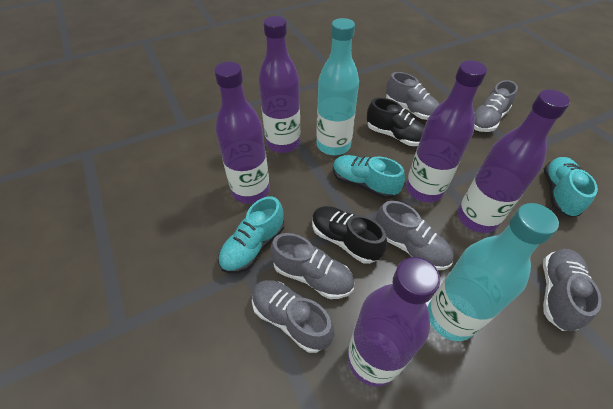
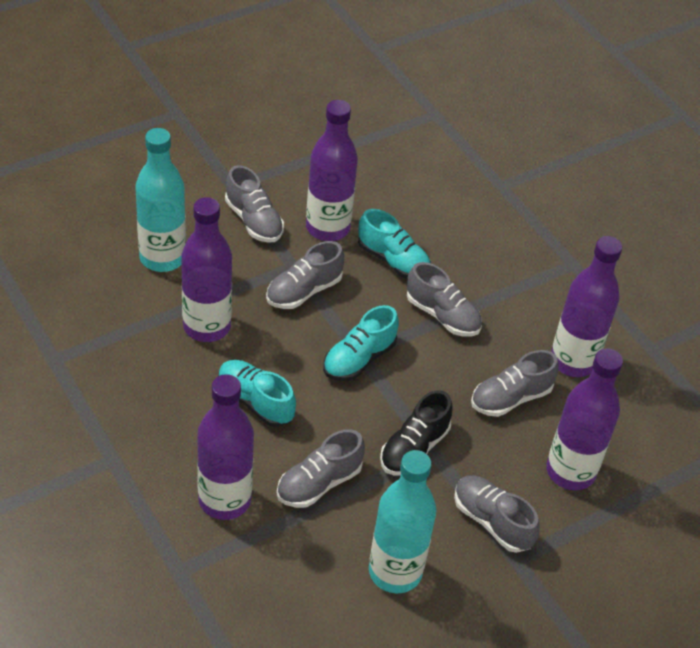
black shoe: 2 -> 1

